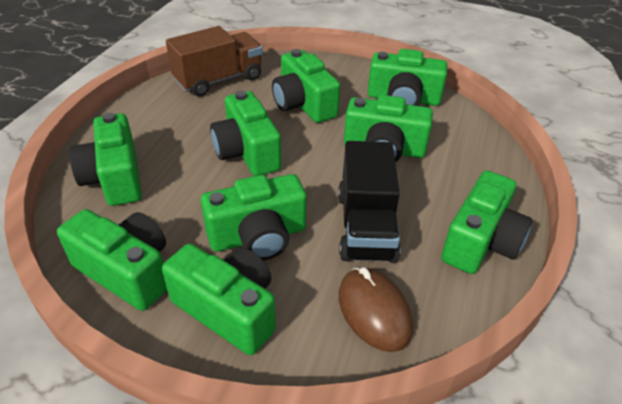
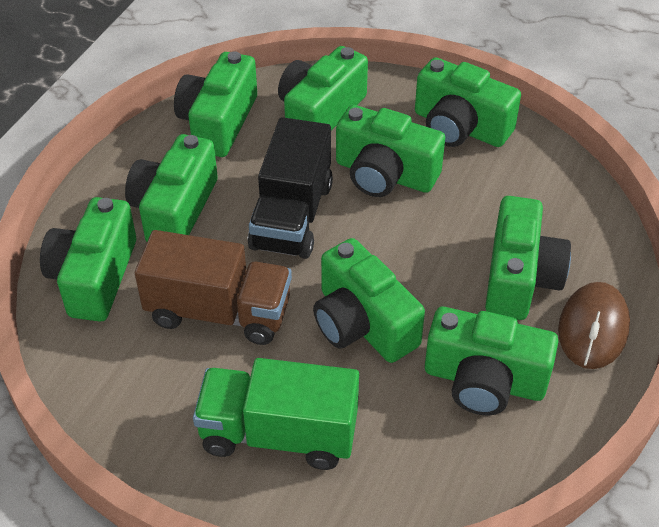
green truck: 0 -> 1

